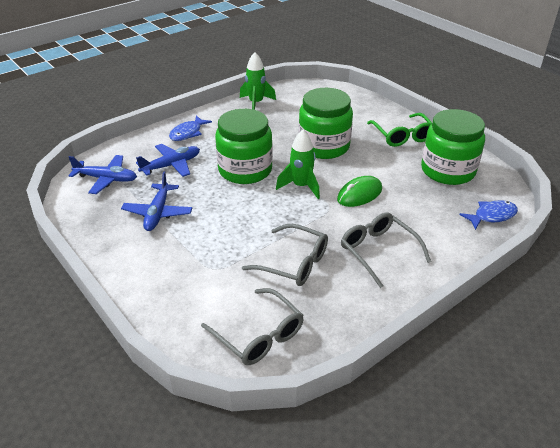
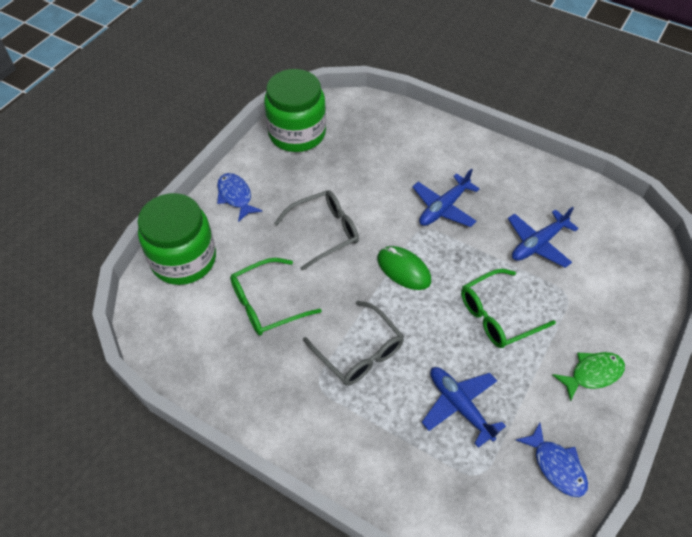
green fish: 0 -> 1
green glasses: 1 -> 2
green jar: 3 -> 2
green rocket: 2 -> 0
grey glasses: 3 -> 2

